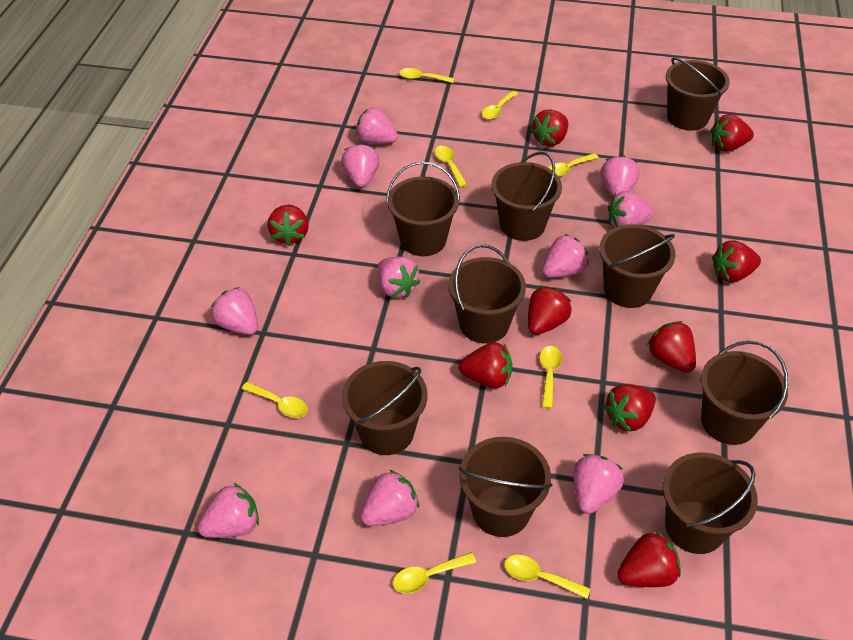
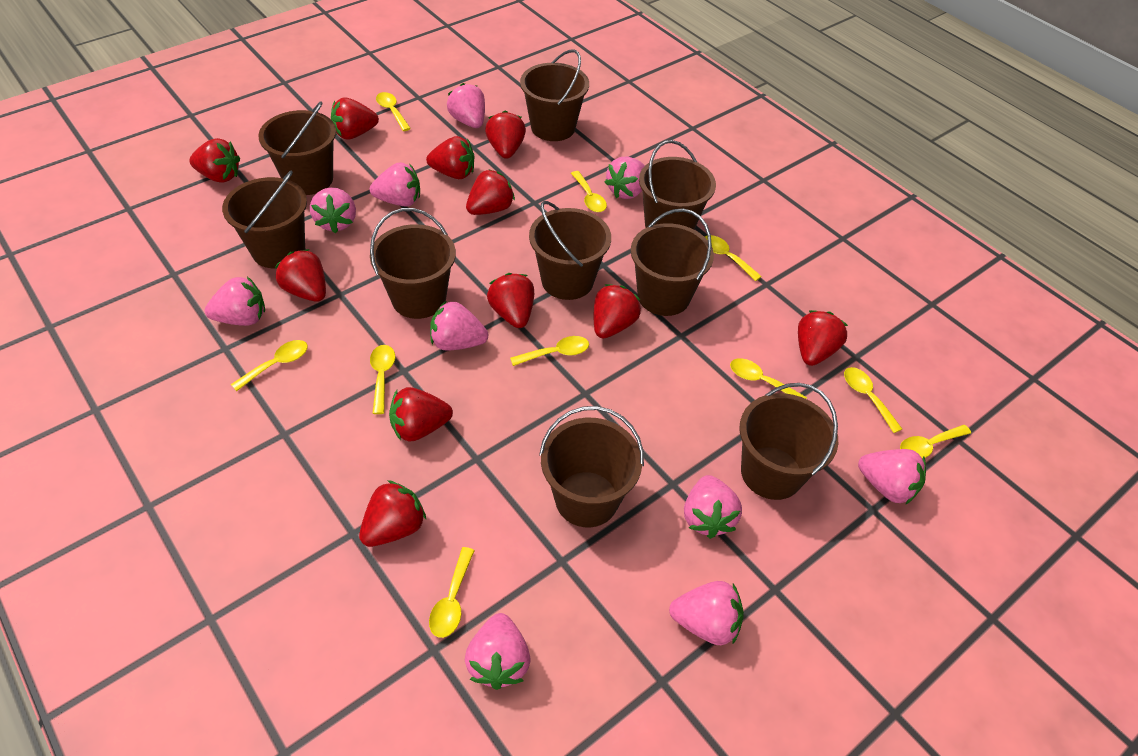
red strawberry: 9 -> 11
yellow spoon: 8 -> 10

